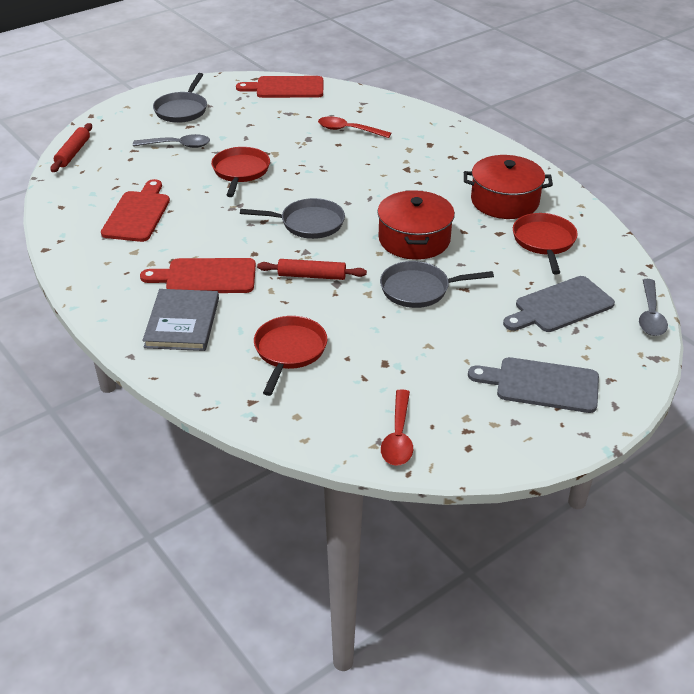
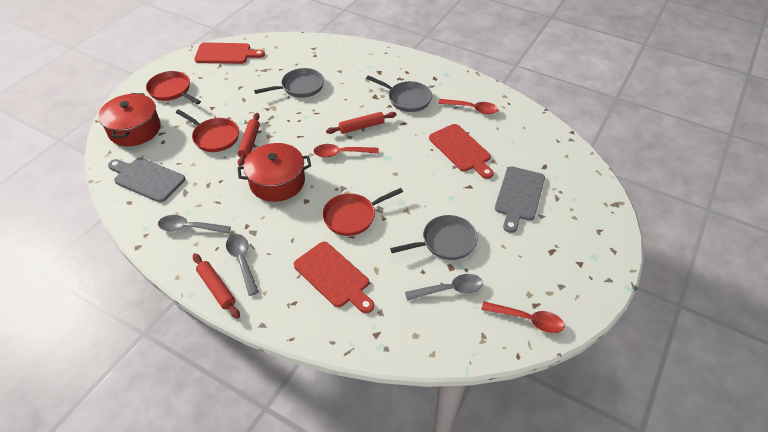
grey book: 1 -> 0
grey spoon: 2 -> 3
red rolling pin: 2 -> 3
red spoon: 2 -> 3

